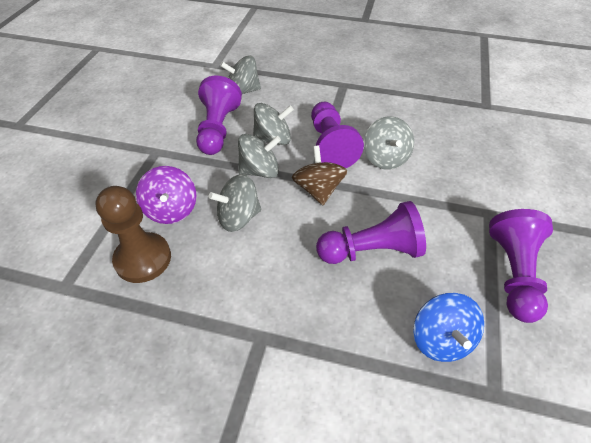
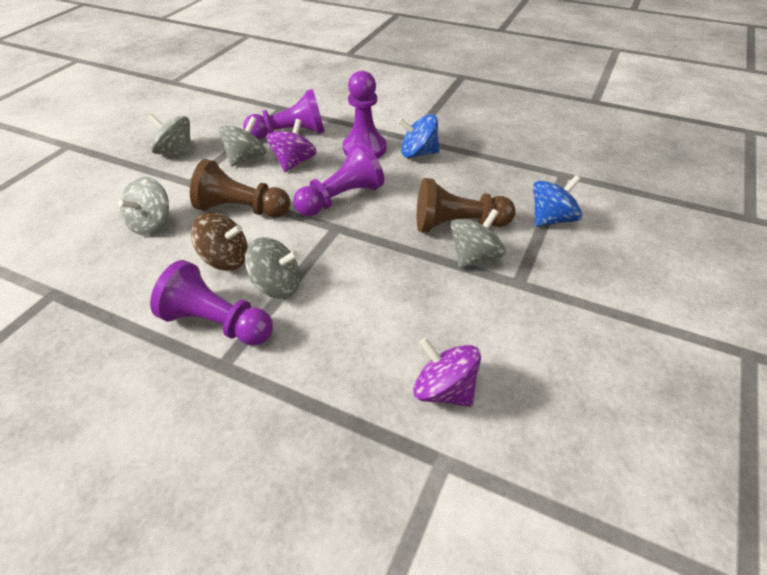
blue spinning top: 1 -> 2
brown pawn: 1 -> 2
purple spinning top: 1 -> 2

